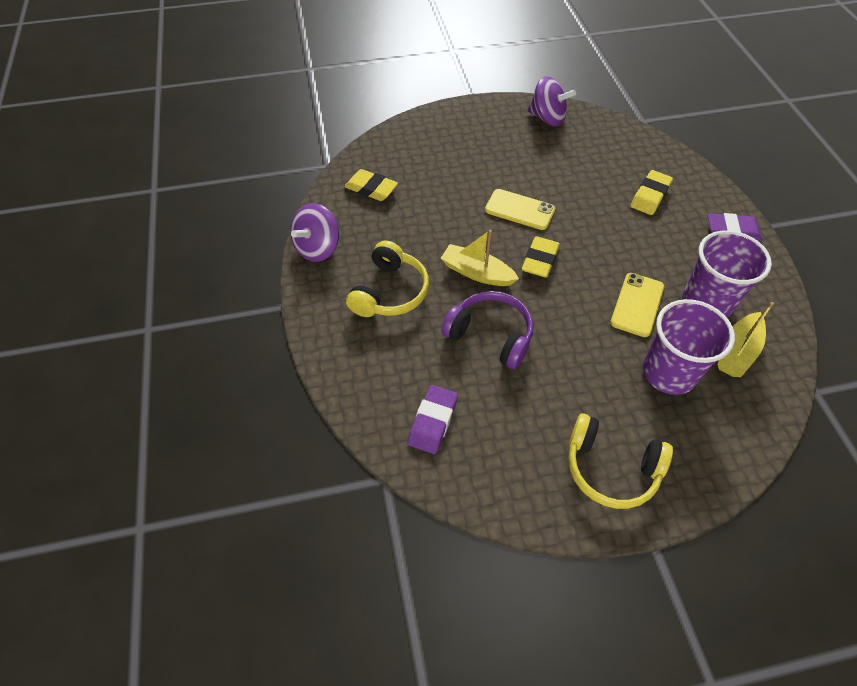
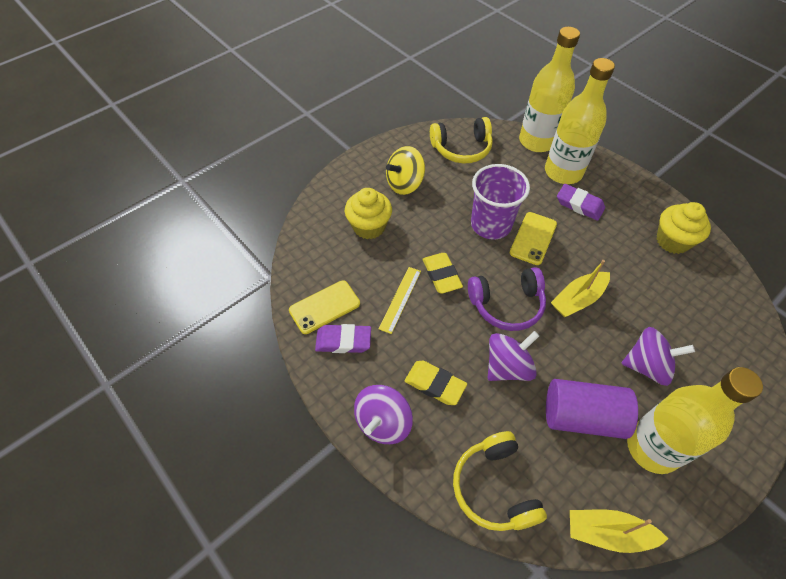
purple cup: 2 -> 1
purple cylinder: 0 -> 1
purple spinning top: 2 -> 3
yellow bottle: 0 -> 3
yellow cupcake: 0 -> 2
yellow eraser: 3 -> 2
yellow ruler: 0 -> 1
yellow spinning top: 0 -> 1

